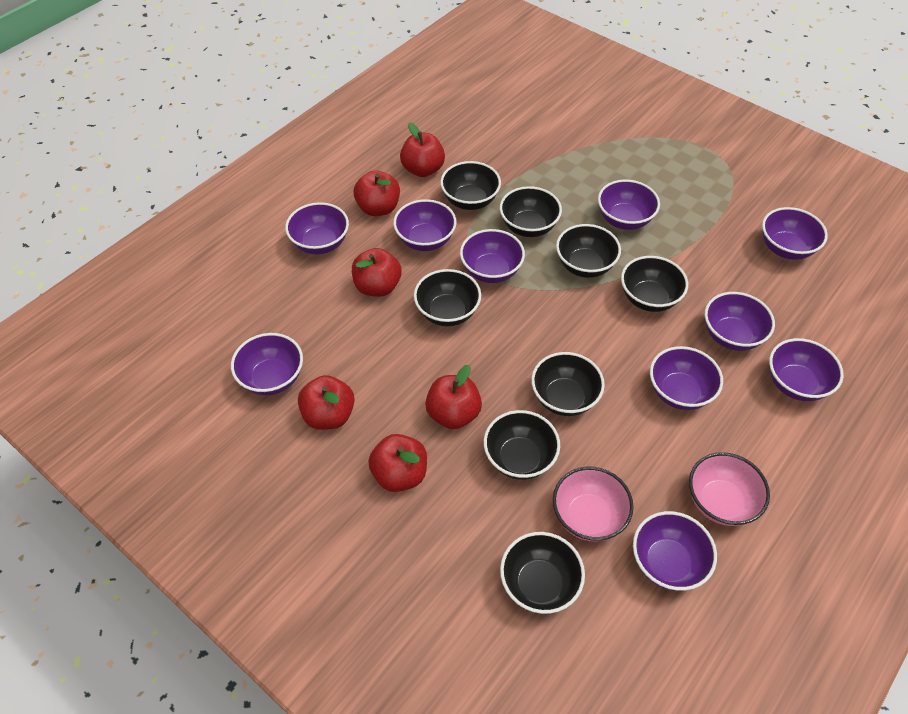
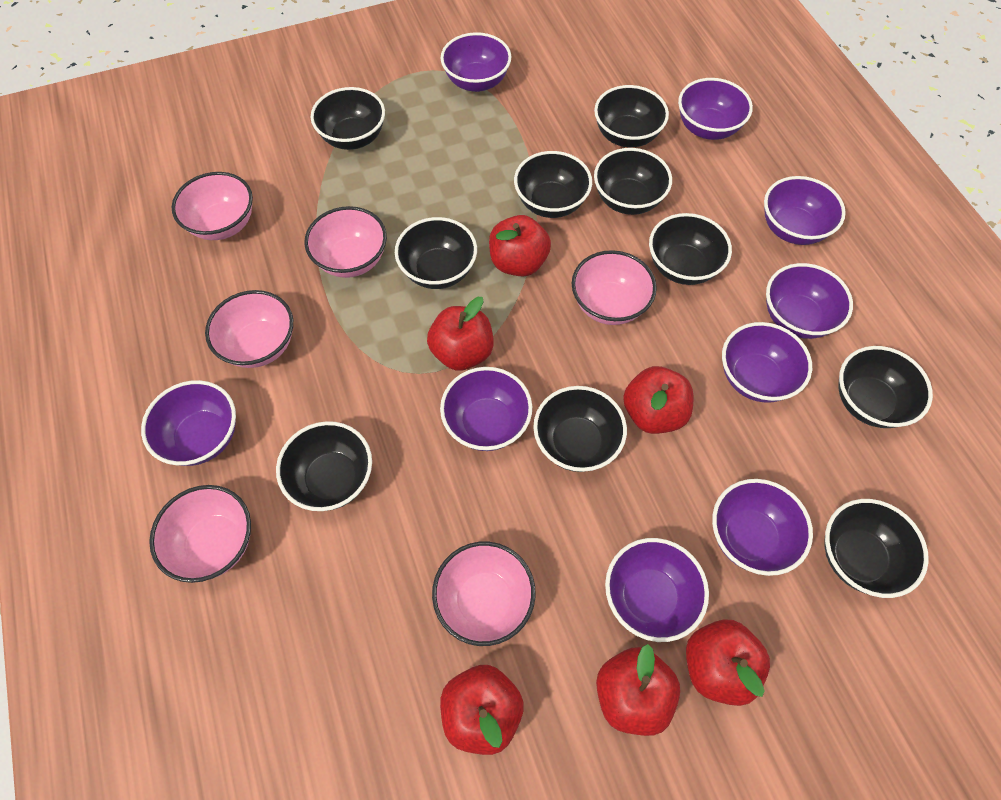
black bowl: 8 -> 10
pink bowl: 2 -> 6
purple bowl: 10 -> 9

